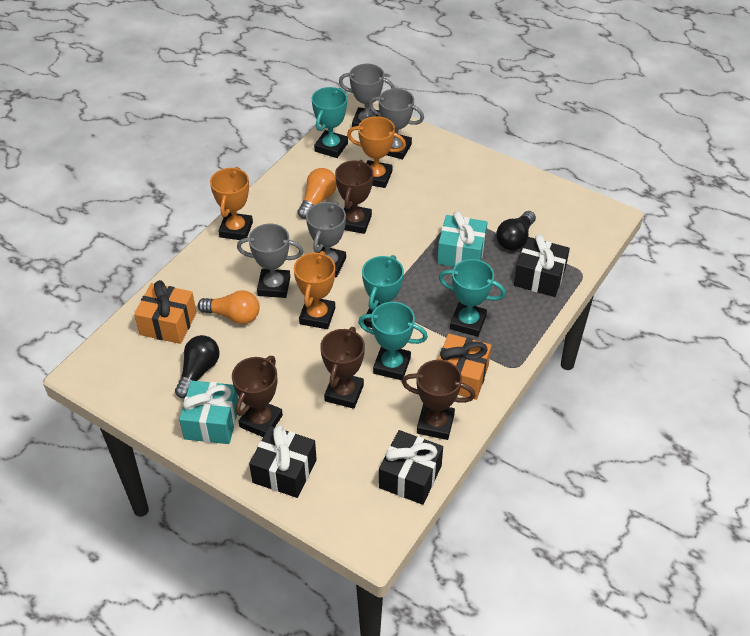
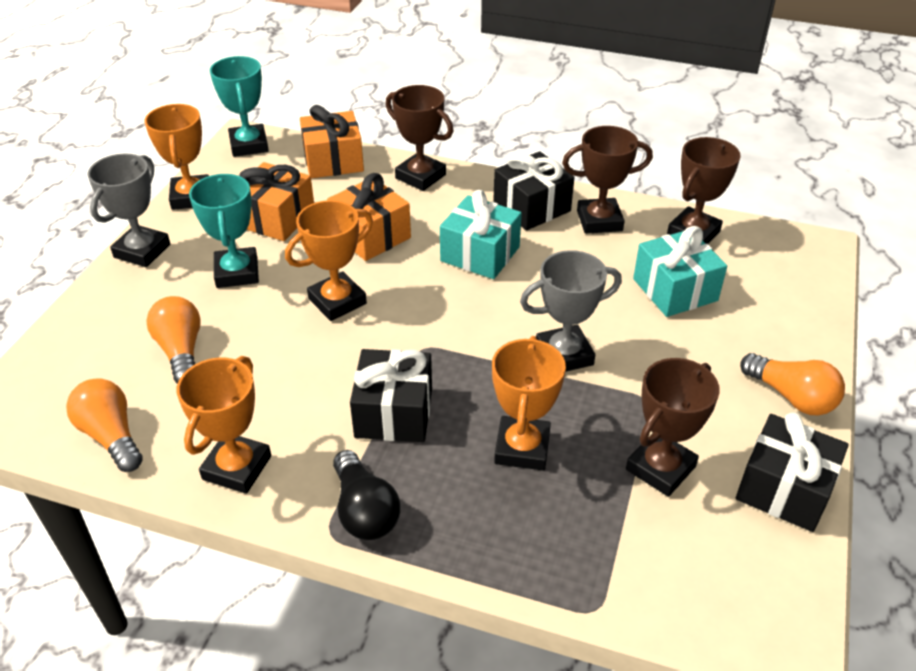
black light bulb: 2 -> 1
grey trophy: 4 -> 2
orange gift: 2 -> 3
orange light bulb: 2 -> 3
orange trophy: 3 -> 4
turquoise trophy: 4 -> 2

